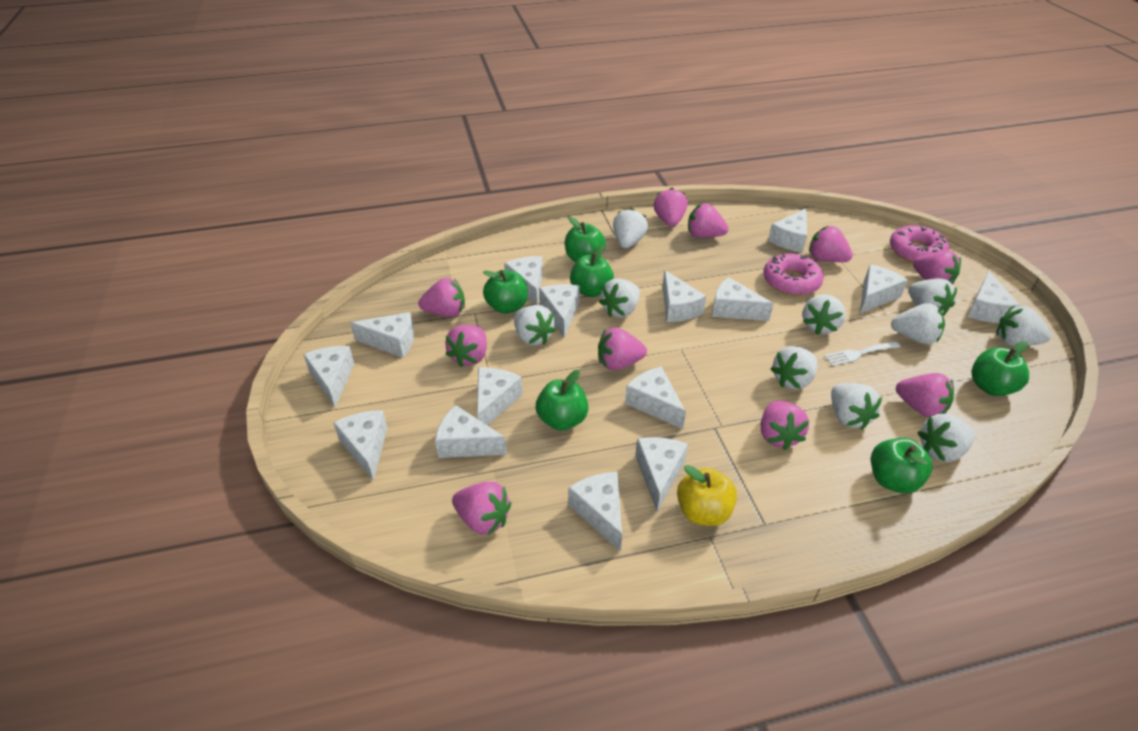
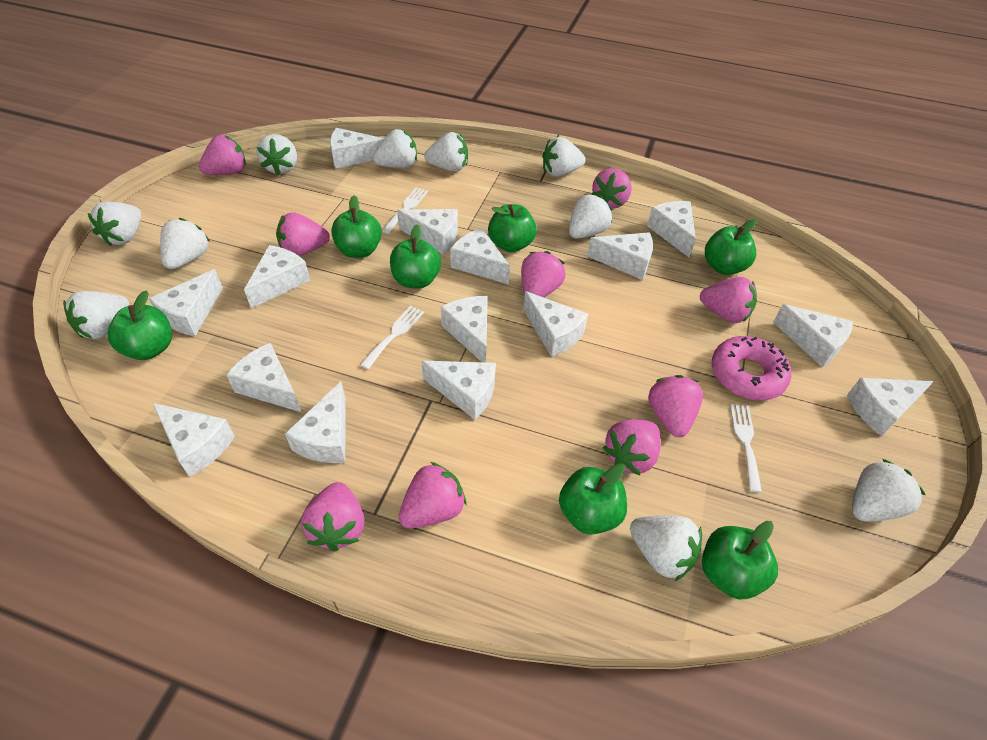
green apple: 6 -> 7
pink donut: 2 -> 1
pink strawberry: 10 -> 9
white fork: 1 -> 3
yellow apple: 1 -> 0

